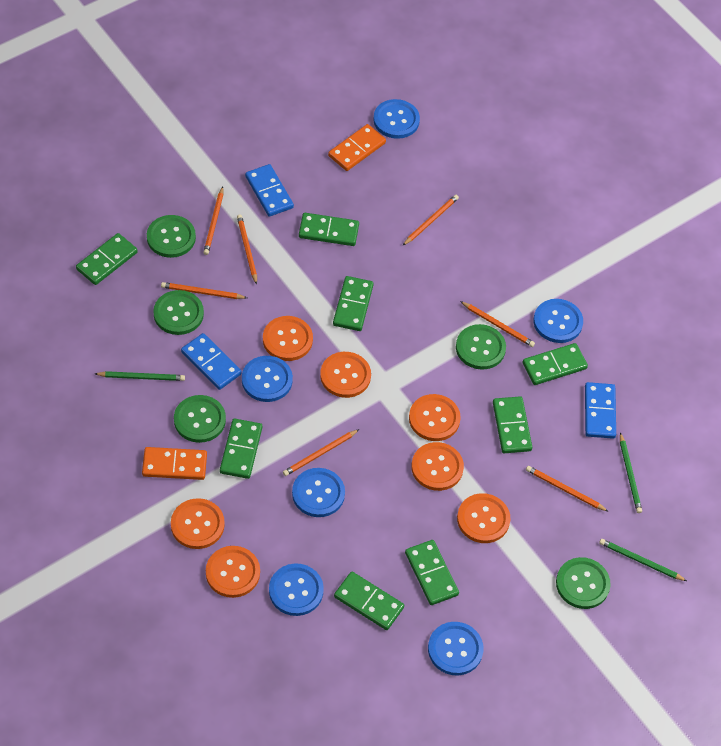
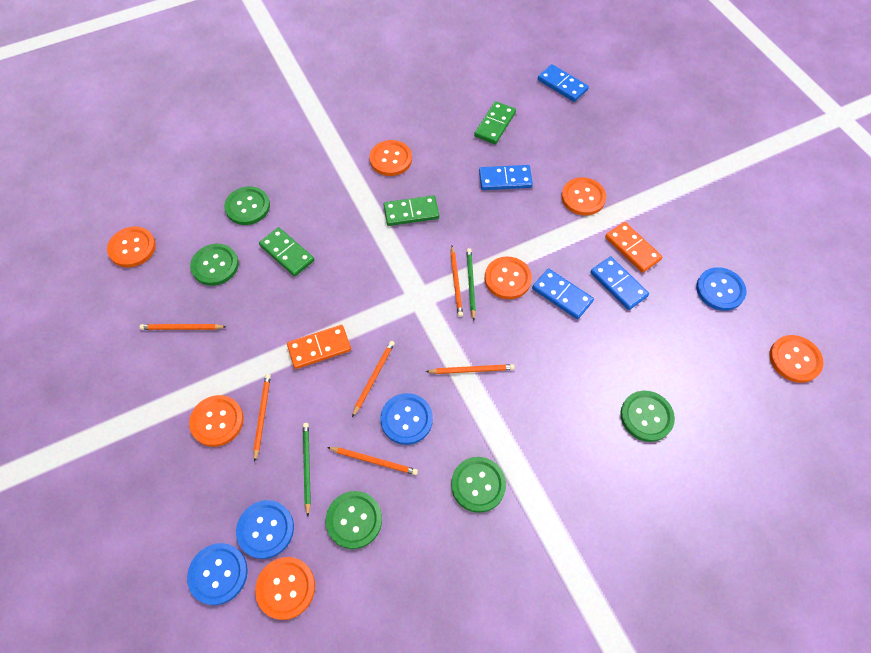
blue button: 6 -> 4
blue domino: 3 -> 4
green domino: 8 -> 3
green pencil: 3 -> 2
orange pencil: 7 -> 6

